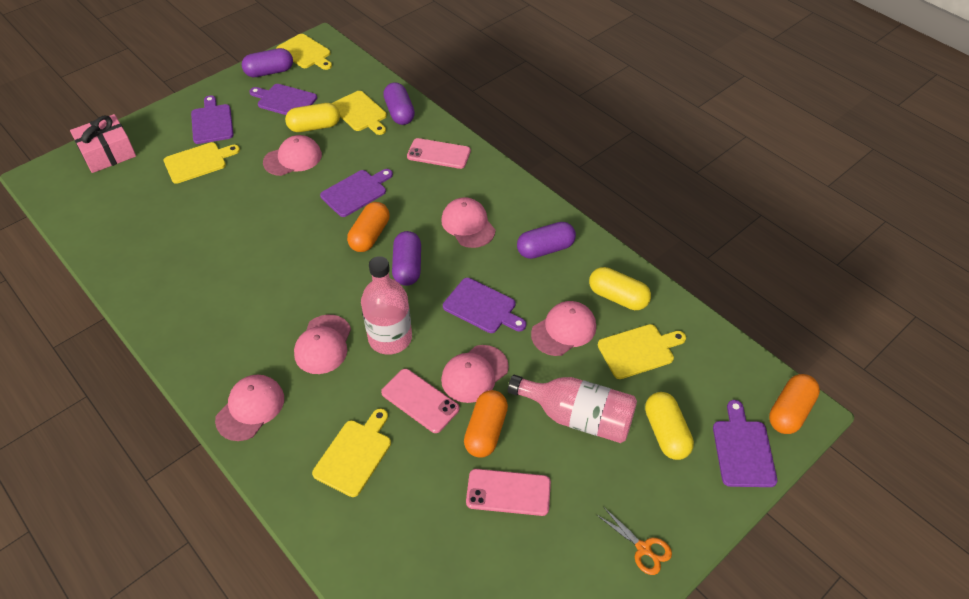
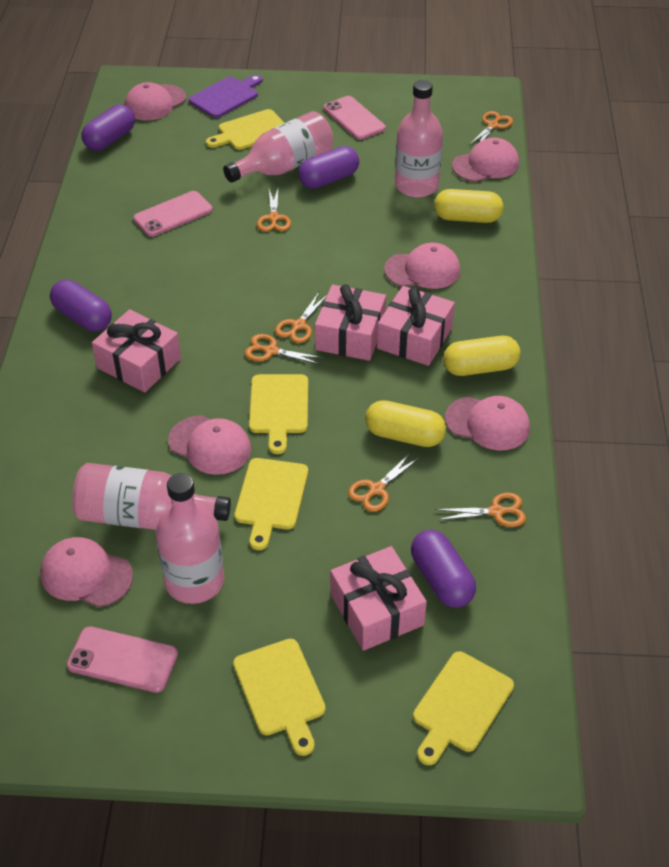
orange capsule: 3 -> 0
orange scissors: 1 -> 6
pink bottle: 2 -> 4
pink gift: 1 -> 4
purple cutting board: 5 -> 1

